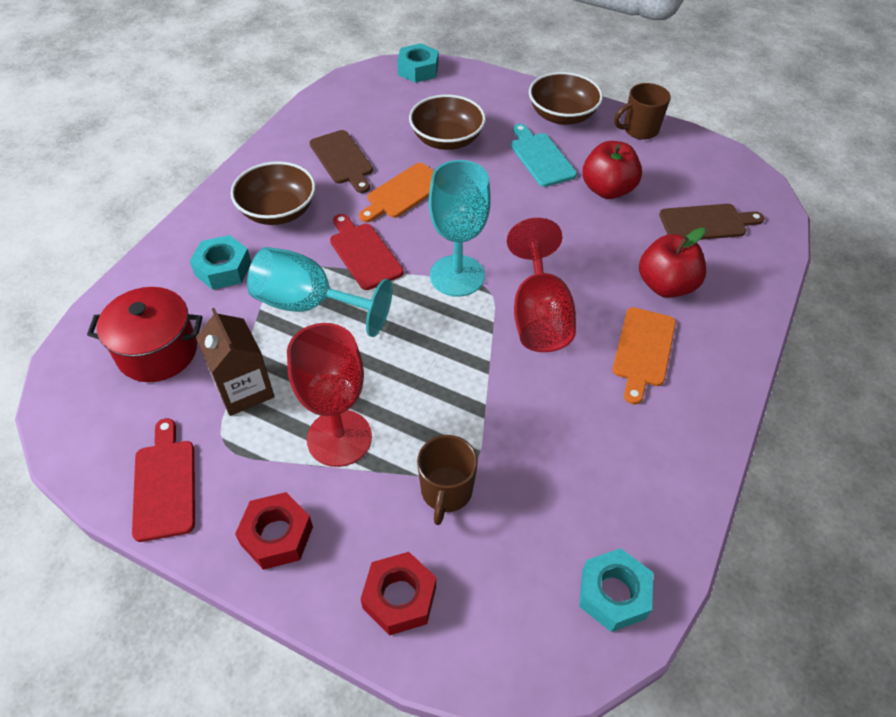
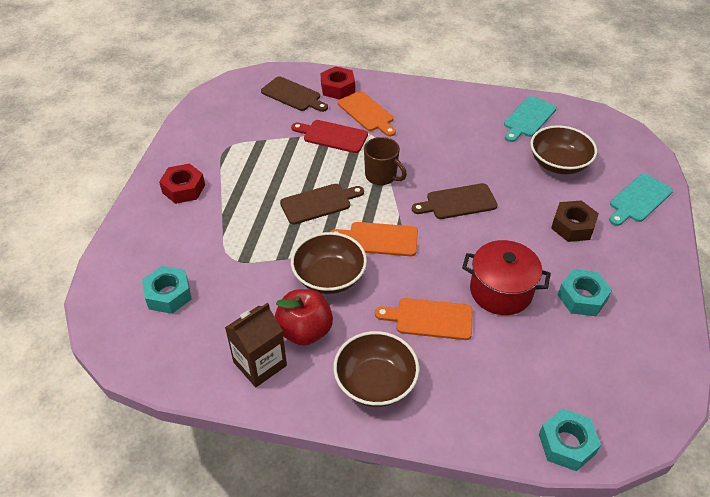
brown cutting board: 2 -> 3
brown mug: 2 -> 1
brown nut: 0 -> 1
orange cutting board: 2 -> 3
red apple: 2 -> 1
red cutting board: 2 -> 1
red goblet: 2 -> 0
turquoise cutting board: 1 -> 2
turquoise goblet: 2 -> 0

